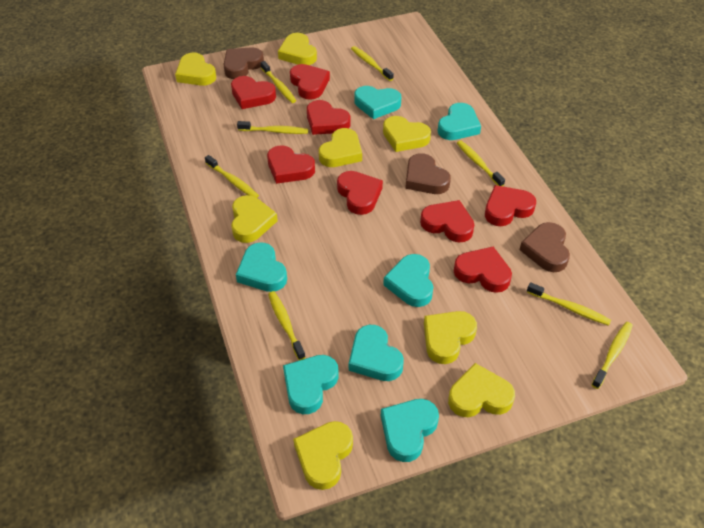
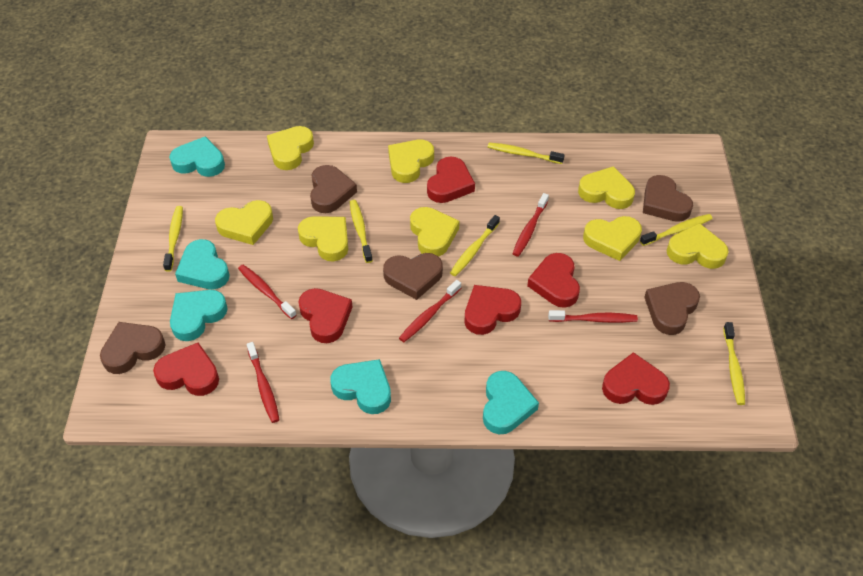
brown heart: 3 -> 5
red heart: 8 -> 6
red toothbrush: 0 -> 5
turquoise heart: 7 -> 5
yellow toothbrush: 8 -> 6

